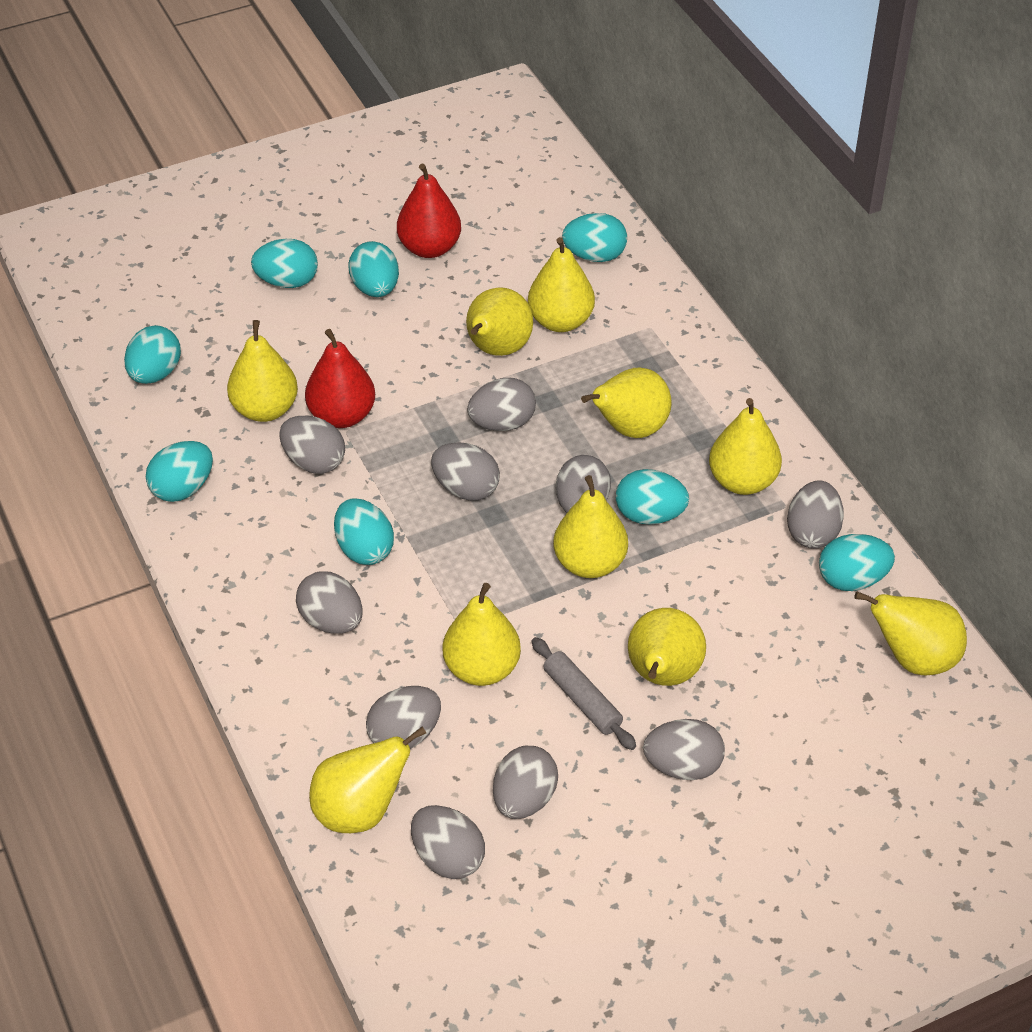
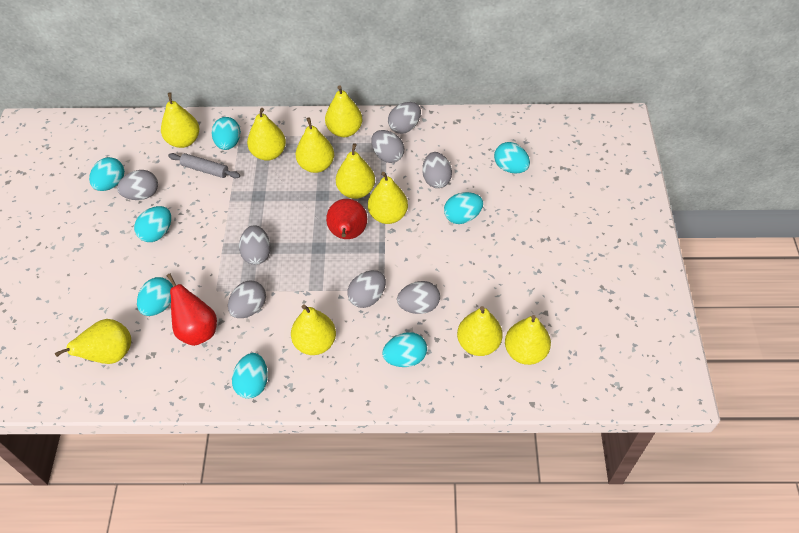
grey egg: 10 -> 8

